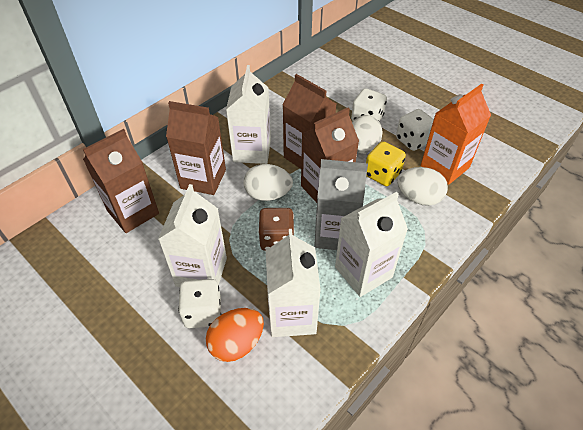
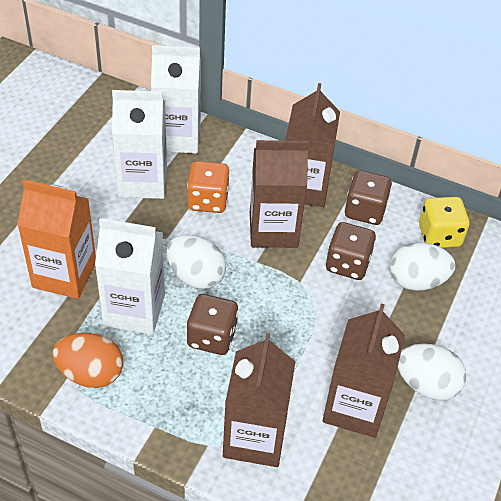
brown dice: 1 -> 3
grey carton: 1 -> 0
orange dice: 0 -> 1
white carton: 4 -> 3
white dice: 3 -> 0

